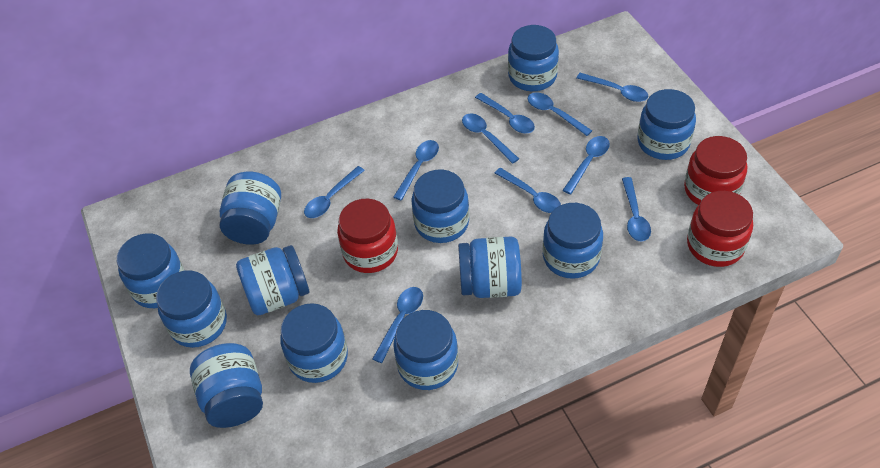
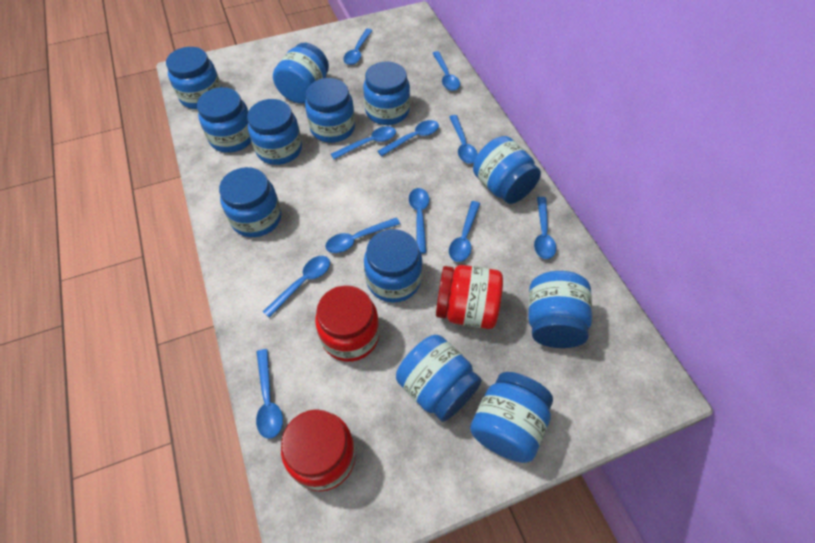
blue spoon: 10 -> 11

